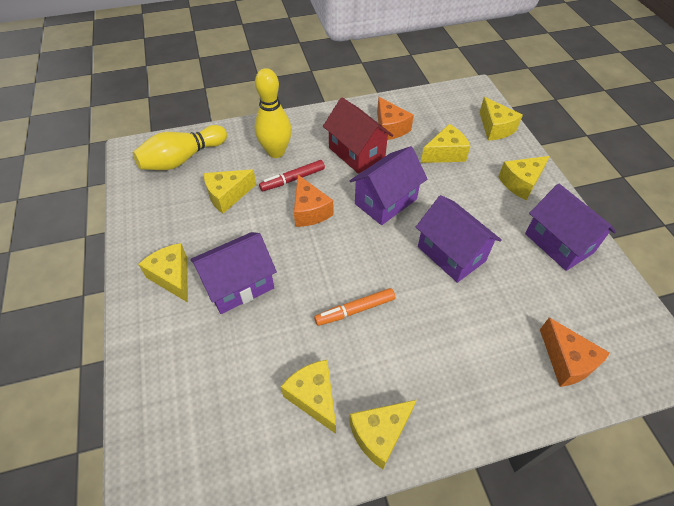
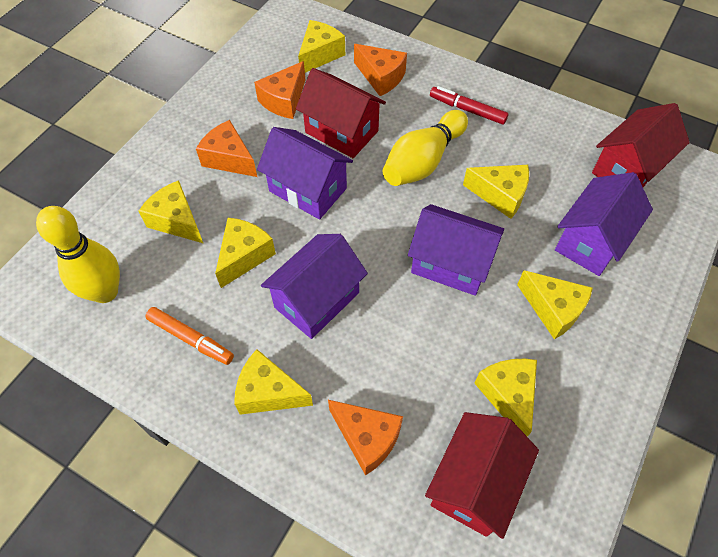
orange cheese: 3 -> 4
red house: 1 -> 3

